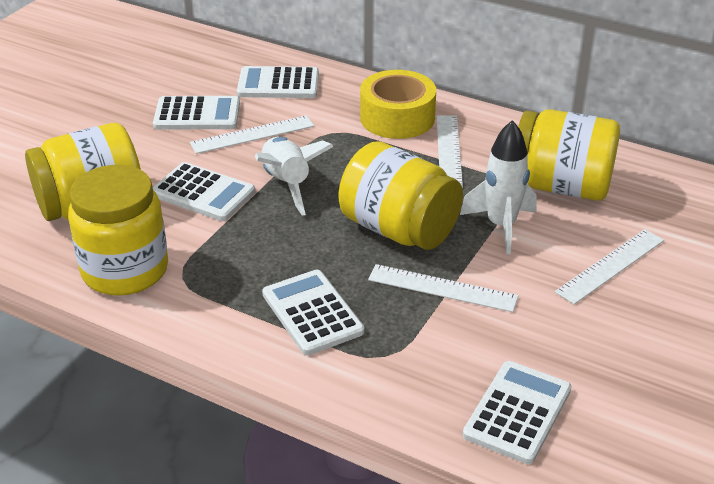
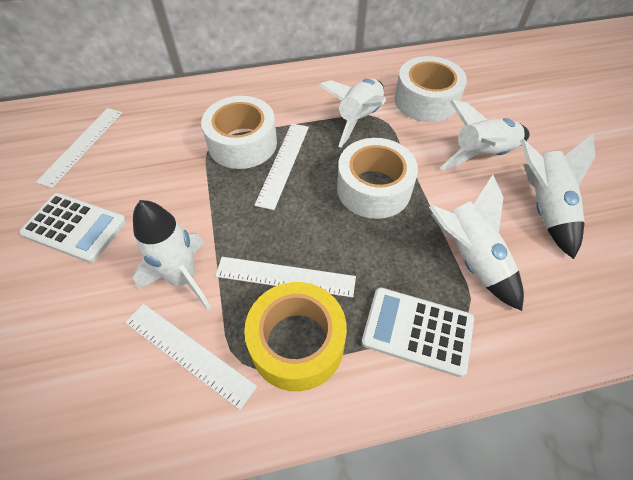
white calculator: 5 -> 2
white rocket: 2 -> 5
white tape: 0 -> 3
yellow jar: 4 -> 0

